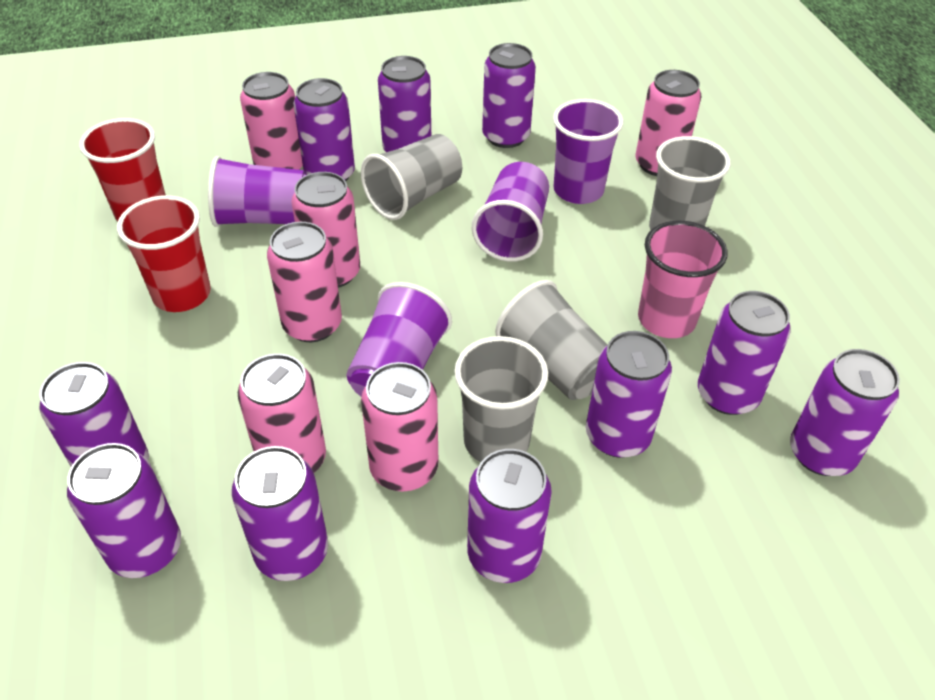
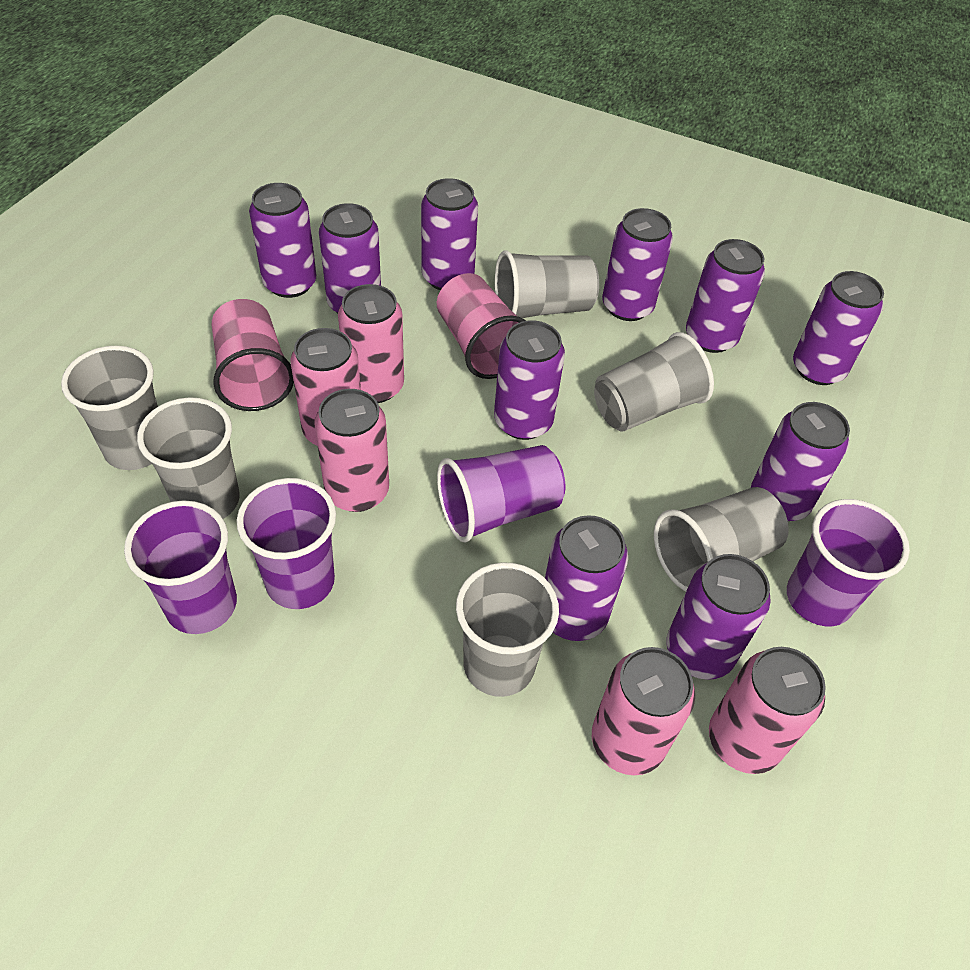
grey cup: 4 -> 6
pink can: 6 -> 5
pink cup: 1 -> 2
red cup: 2 -> 0

